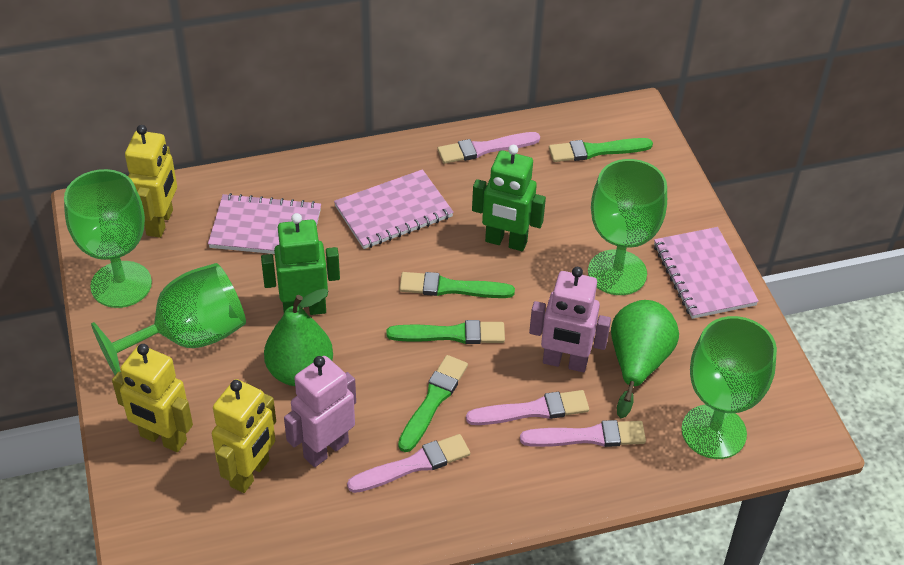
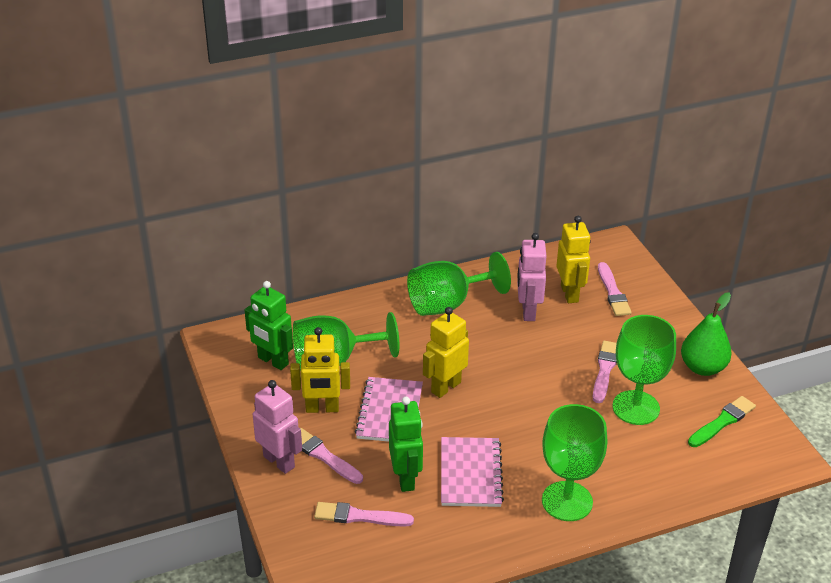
green brush: 4 -> 1
green pear: 2 -> 1
pink notebook: 3 -> 2

